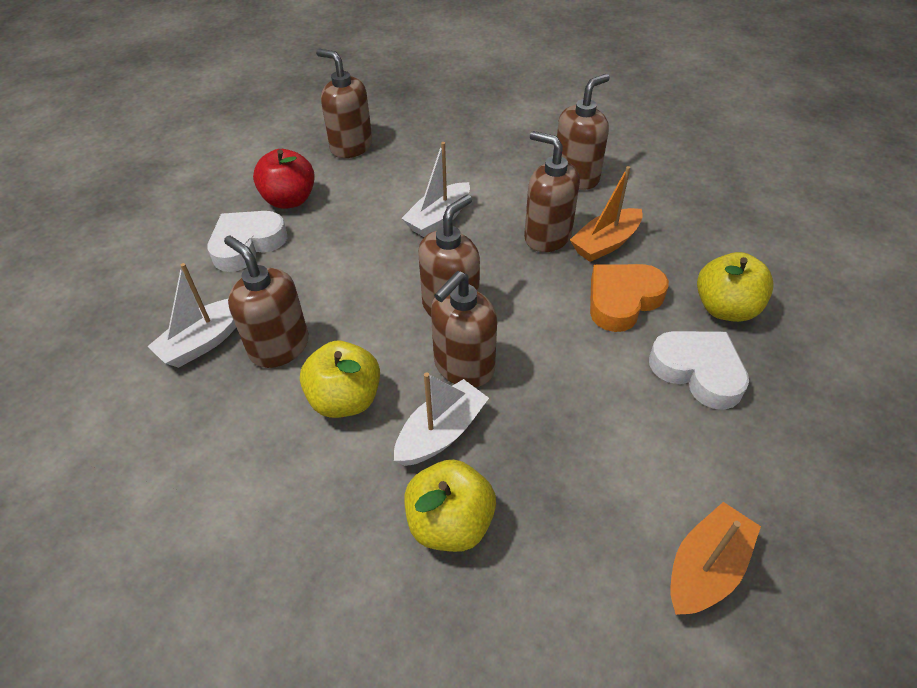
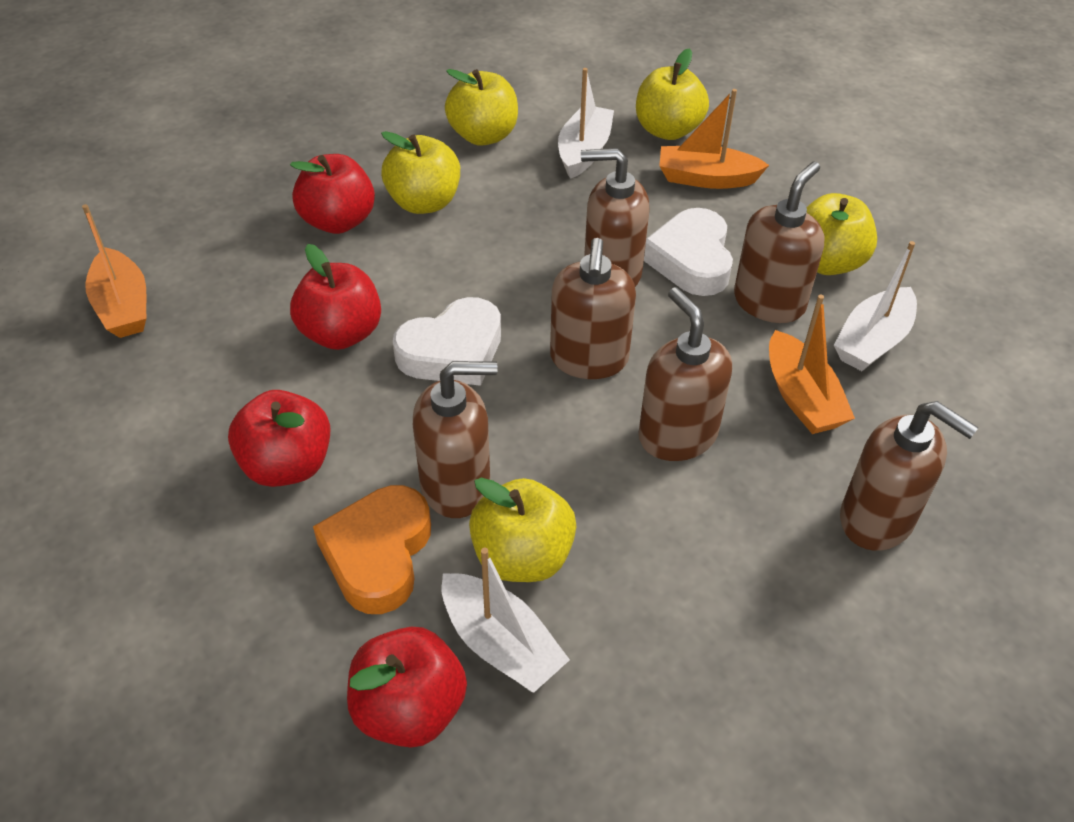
orange boat: 2 -> 3
red apple: 1 -> 4
yellow apple: 3 -> 5

